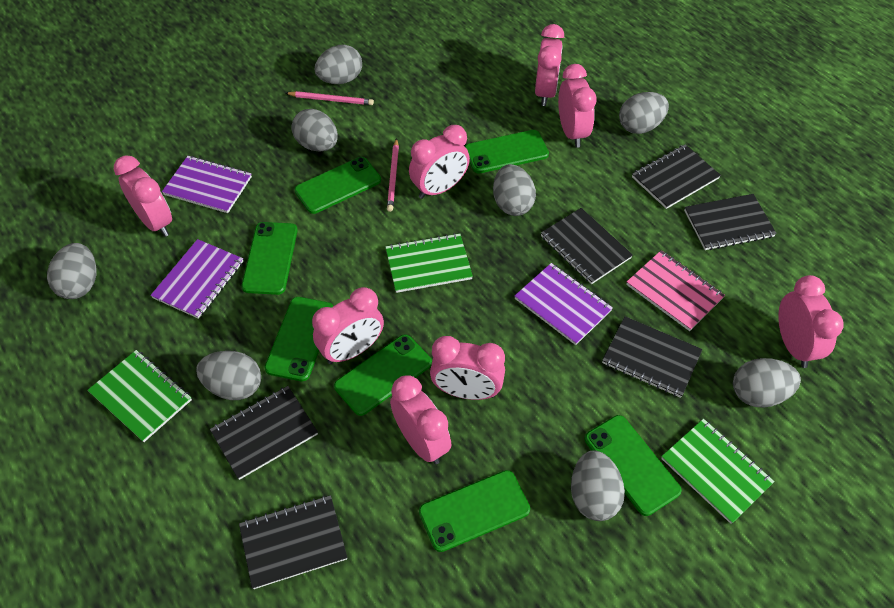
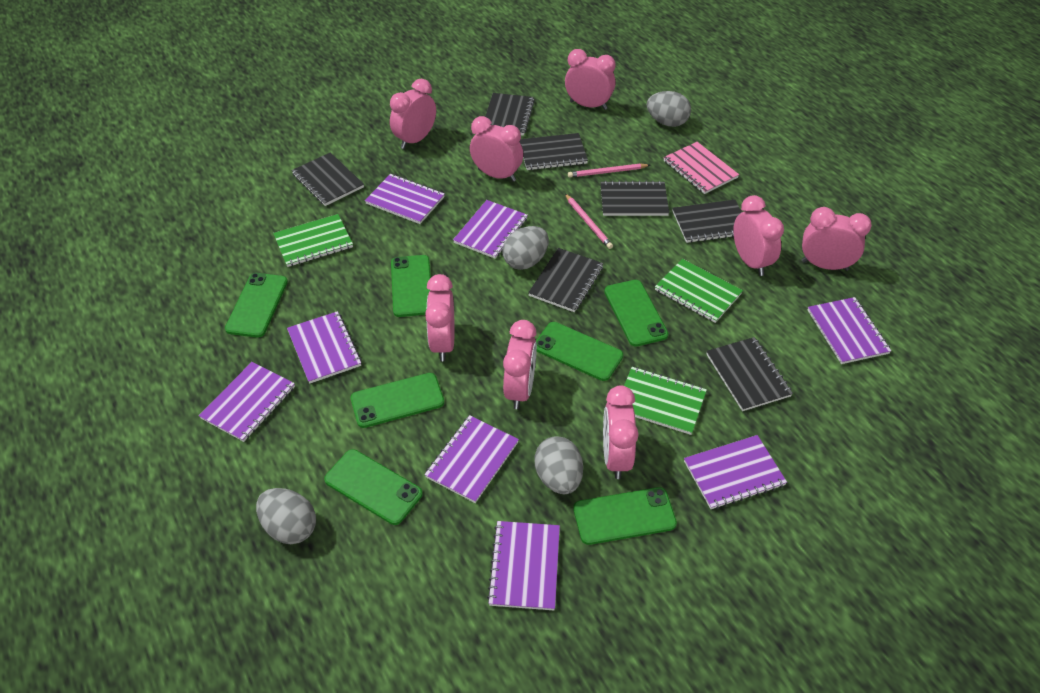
black notebook: 6 -> 7
grey egg: 8 -> 4
purple notebook: 3 -> 8

